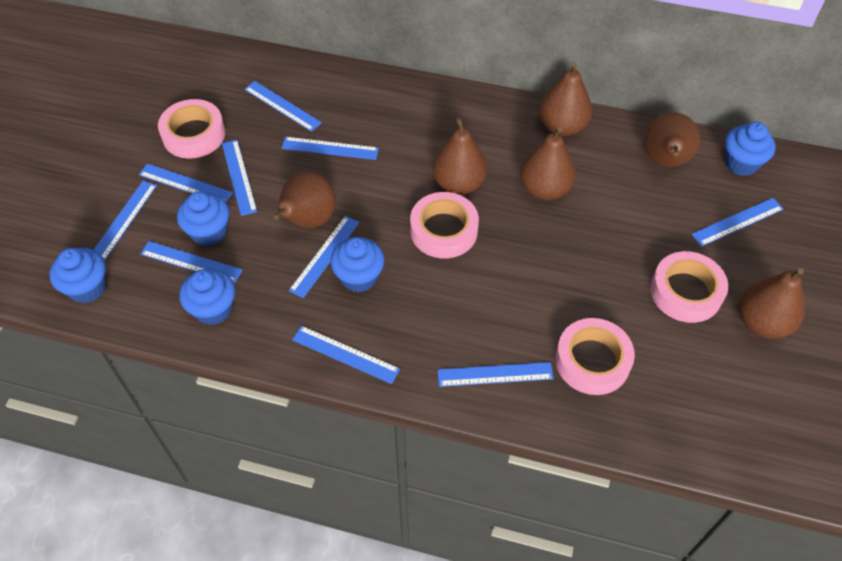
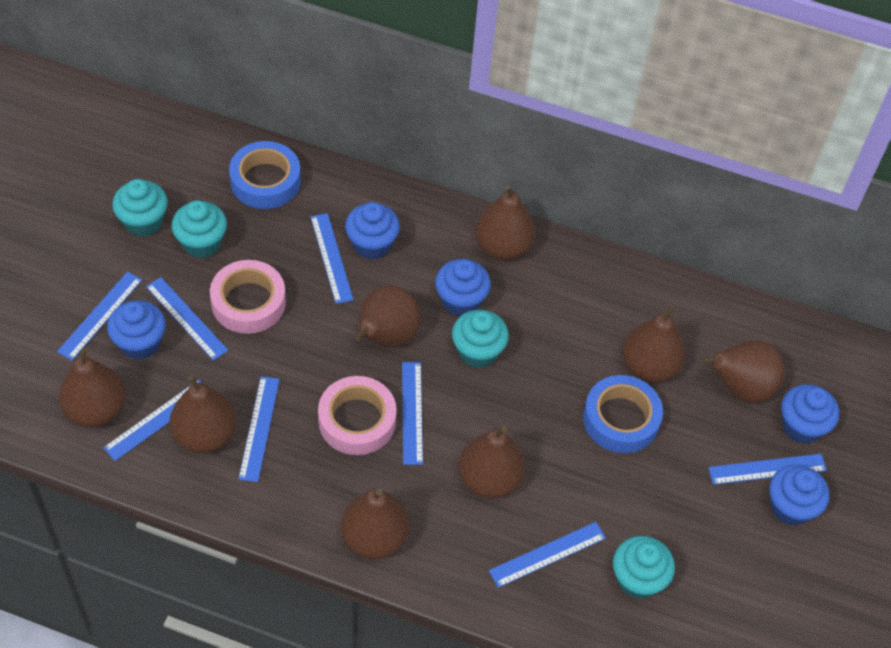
blue ruler: 10 -> 8
blue tape: 0 -> 2
brown pear: 6 -> 8
pink tape: 4 -> 2
turquoise cupcake: 0 -> 4

